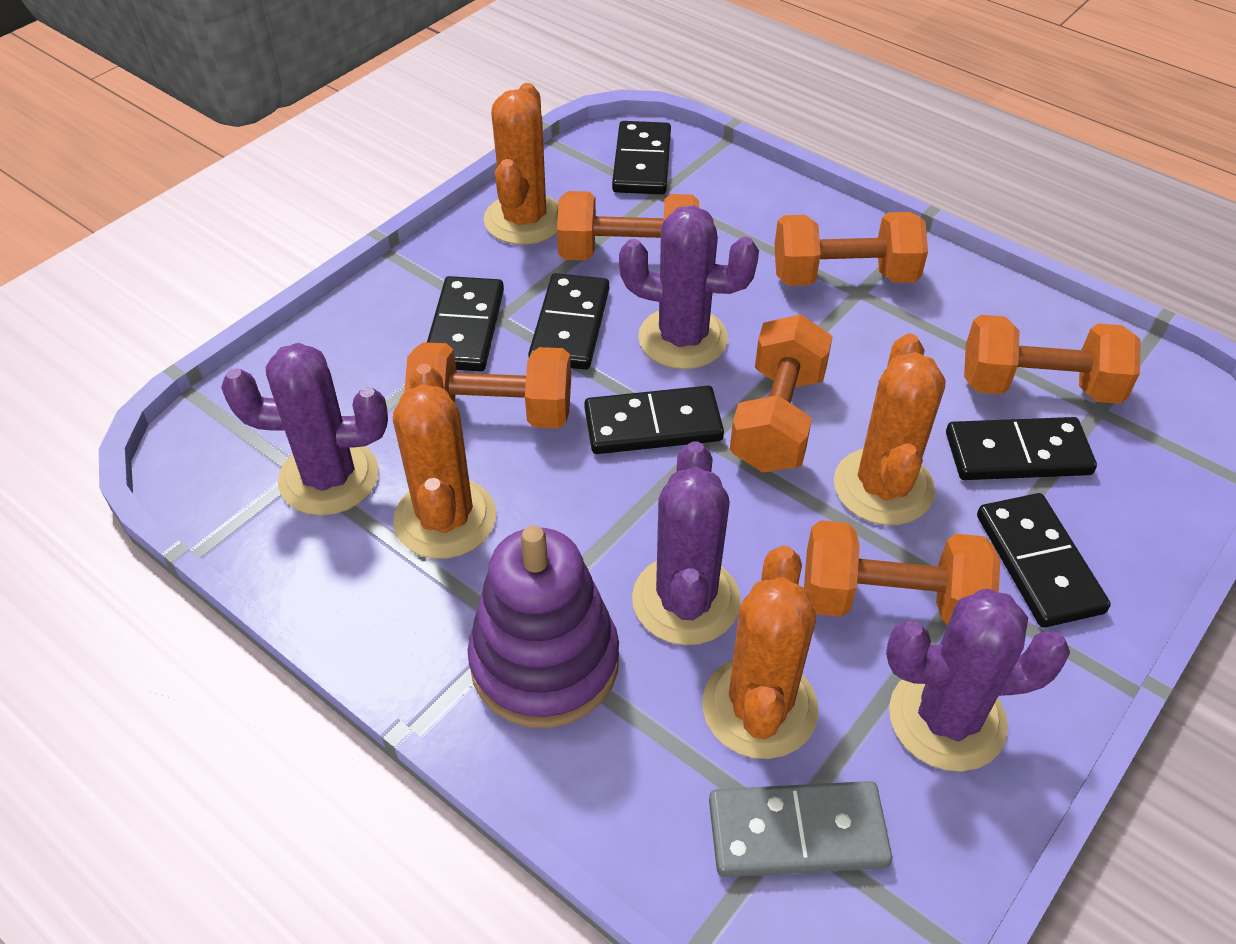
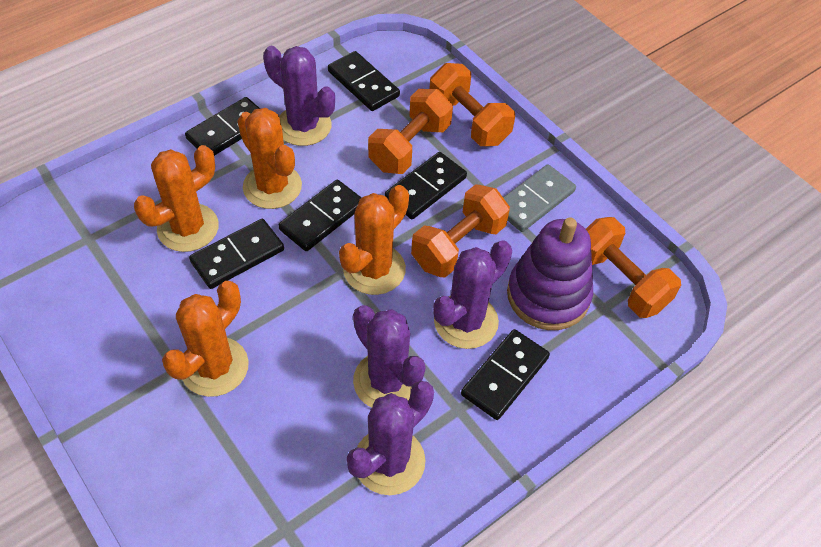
orange dumbbell: 6 -> 4

